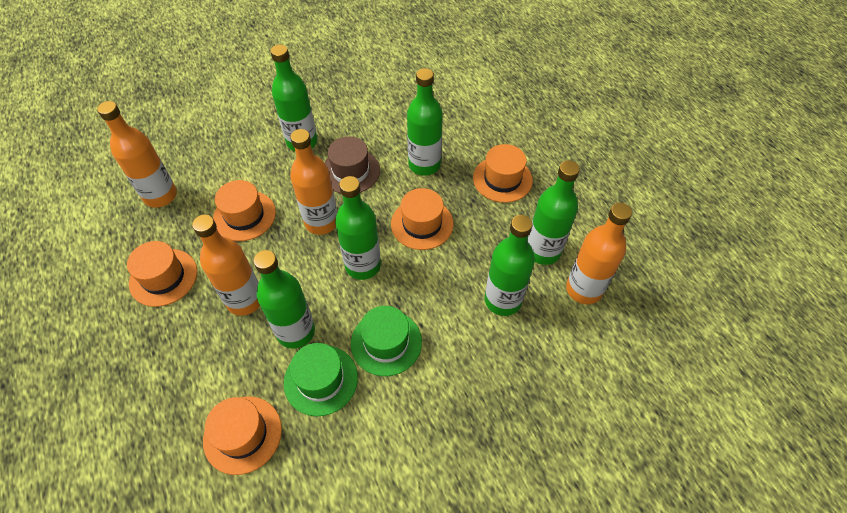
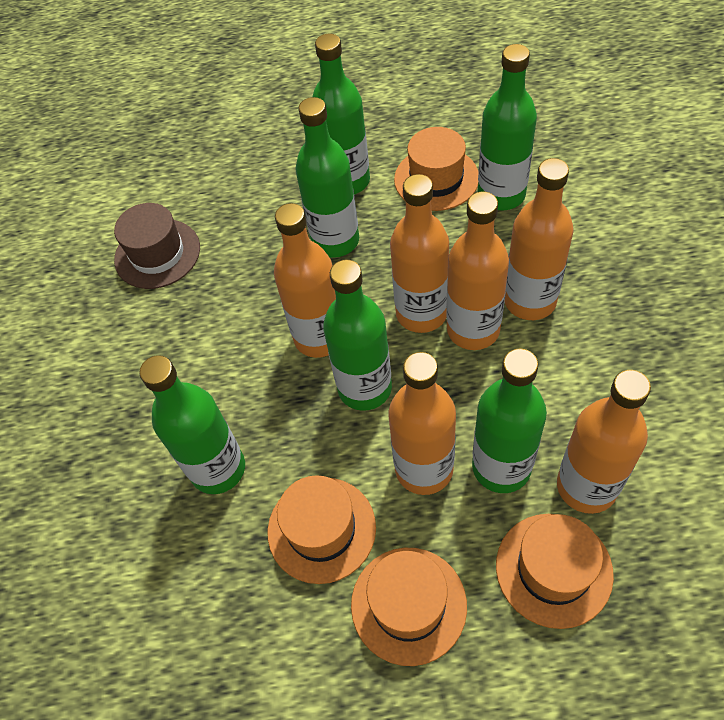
green hat: 2 -> 0
orange bottle: 4 -> 6
orange hat: 5 -> 4

